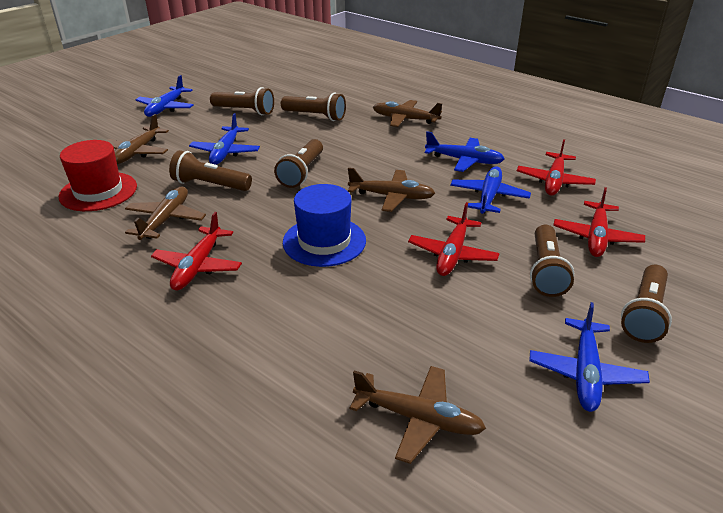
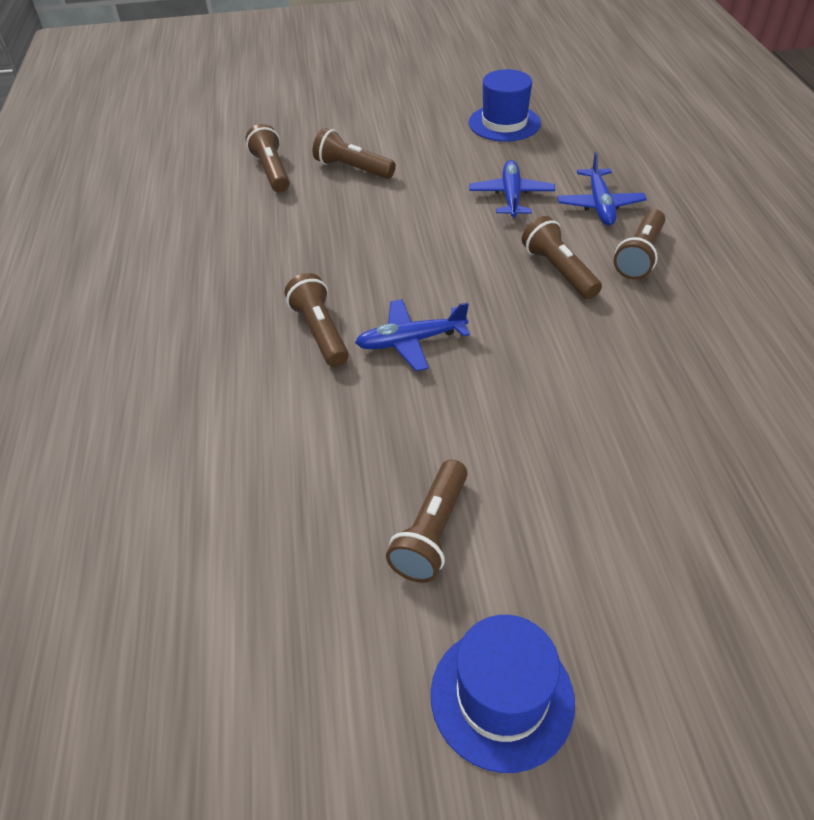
blue hat: 1 -> 2
blue plane: 5 -> 3
brown plane: 5 -> 0
red hat: 1 -> 0
red plane: 4 -> 0

